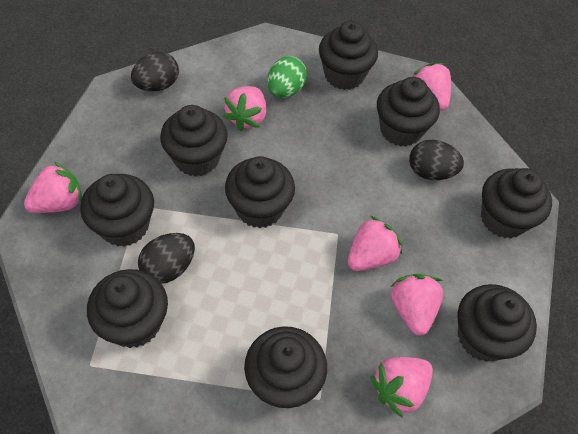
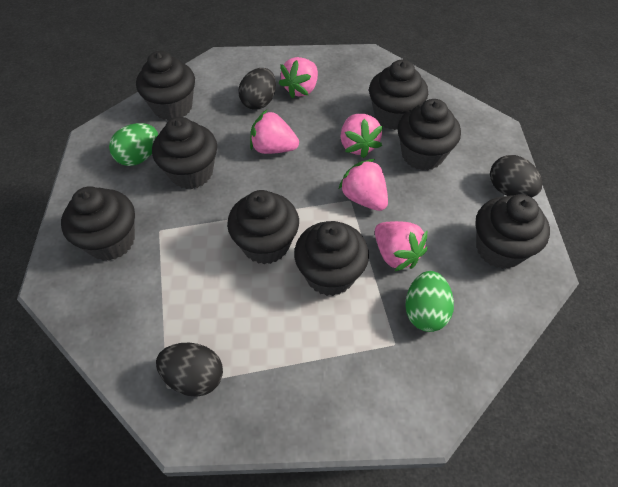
black cupcake: 9 -> 8
green egg: 1 -> 2
pink strawberry: 6 -> 5

